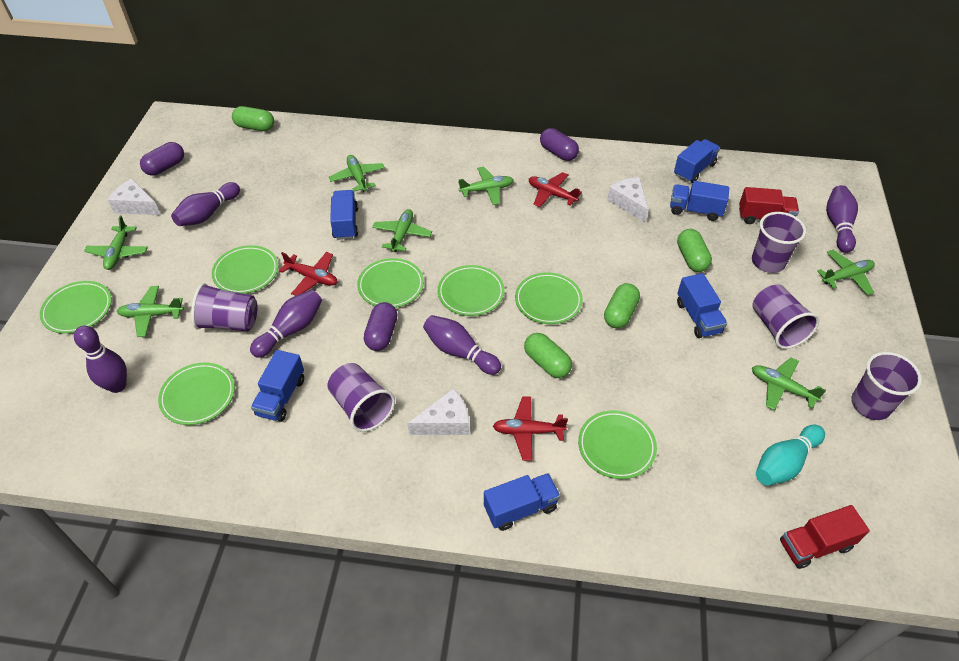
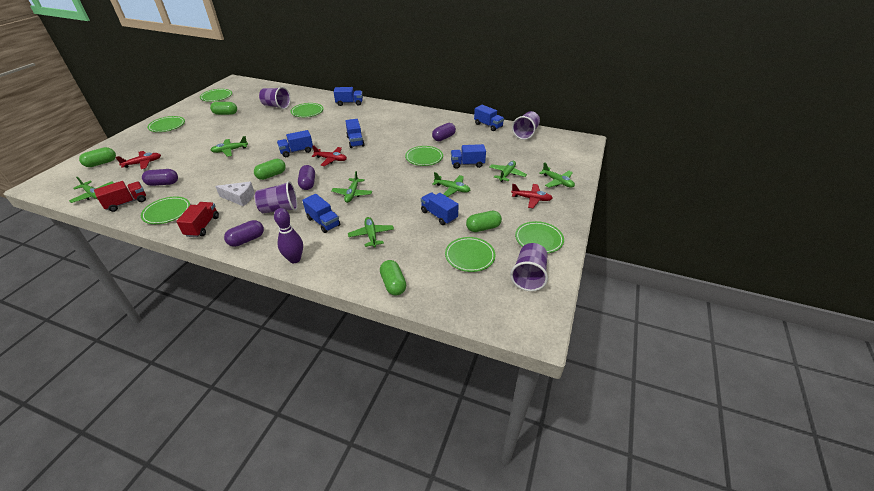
blue truck: 6 -> 7
green capsule: 4 -> 5
purple bowling pin: 5 -> 1
purple capsule: 3 -> 4
purple cup: 5 -> 4
turquoise bowling pin: 1 -> 0
white cheese: 3 -> 1

